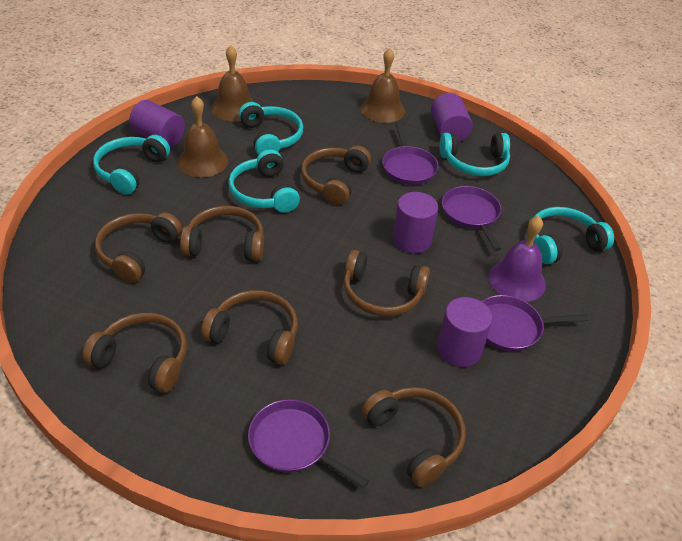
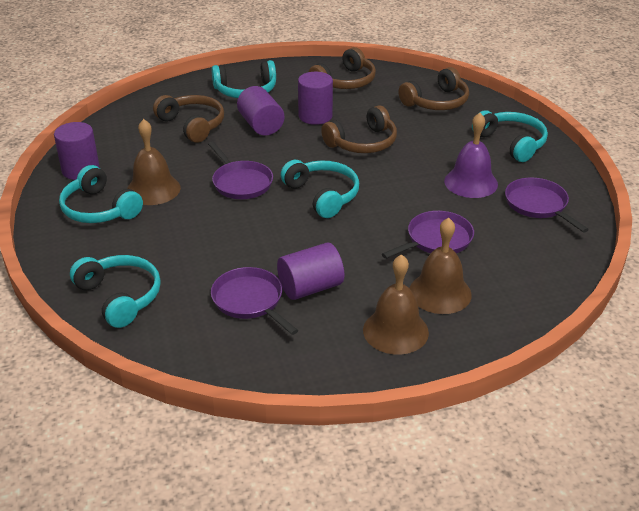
brown headphones: 7 -> 4

